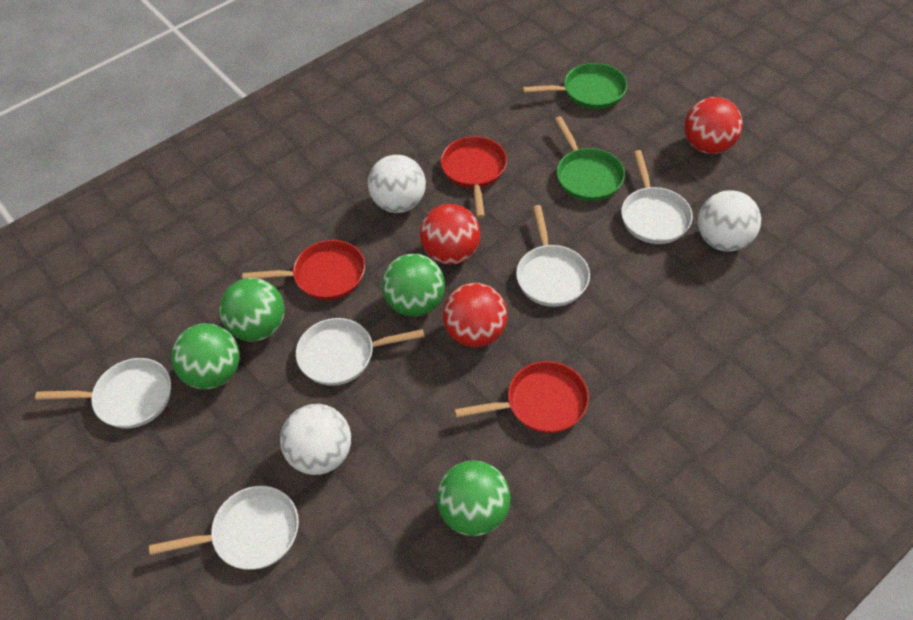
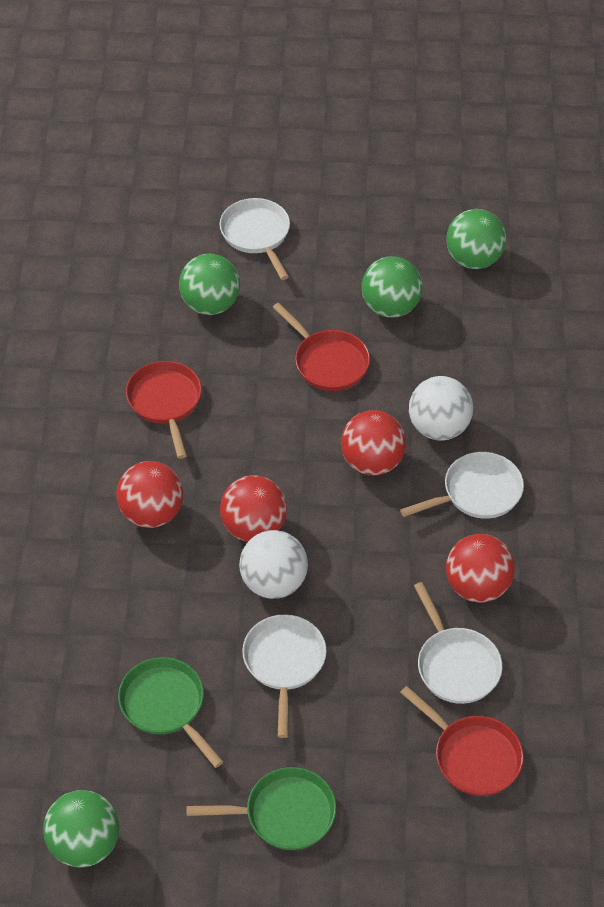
red ball: 3 -> 4
white ball: 3 -> 2
white pan: 5 -> 4

